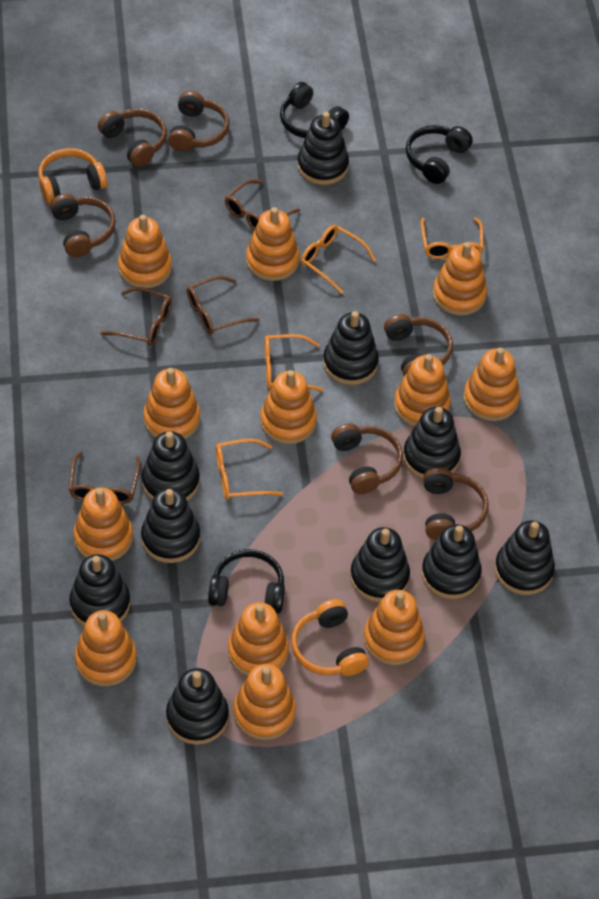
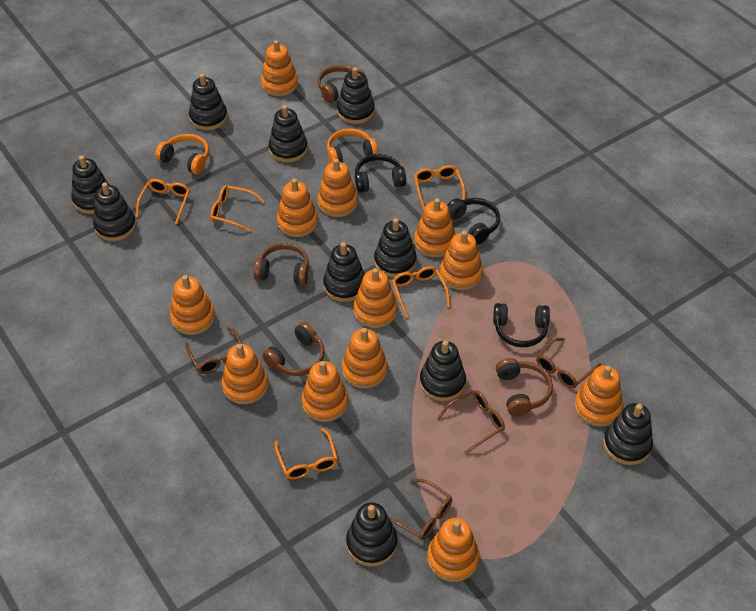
brown headphones: 6 -> 4
orange glasses: 4 -> 5

